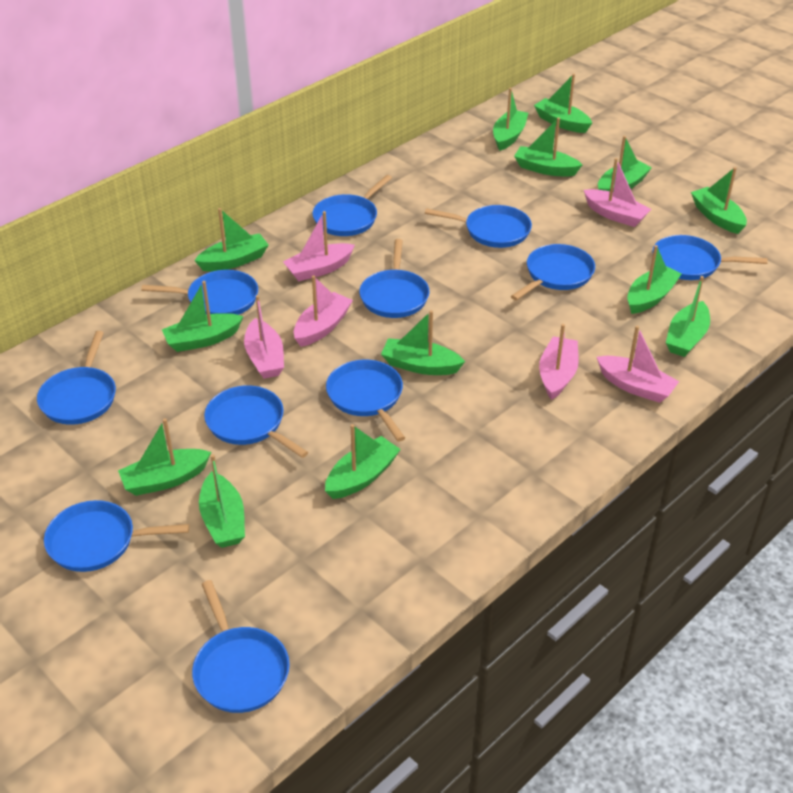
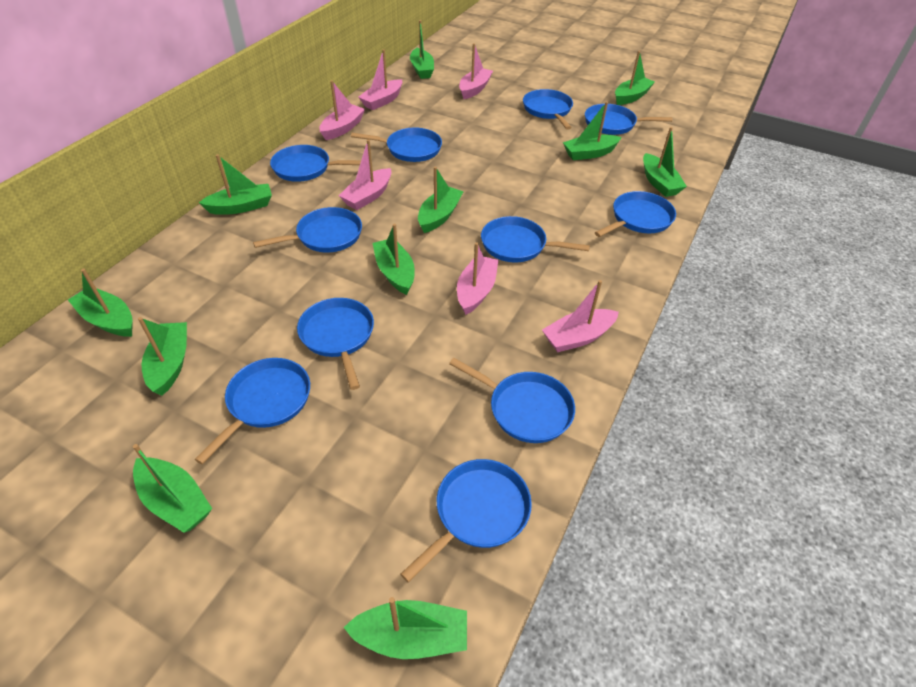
green boat: 13 -> 11

